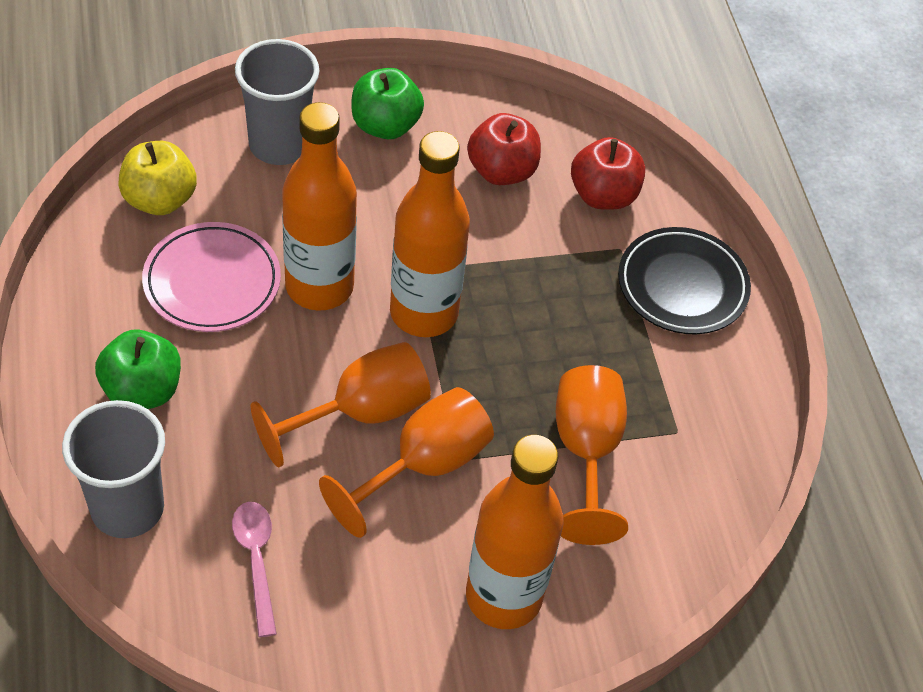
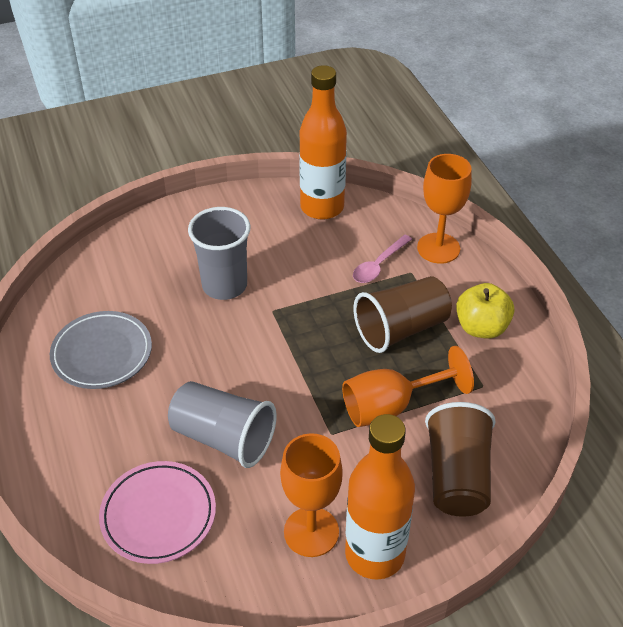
black plate: 1 -> 0
brown cup: 0 -> 2
green apple: 2 -> 0
grey plate: 0 -> 1
orange bottle: 3 -> 2
red apple: 2 -> 0

